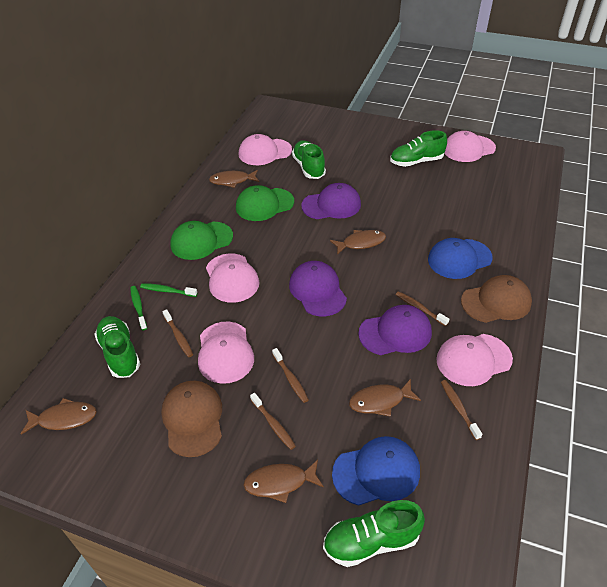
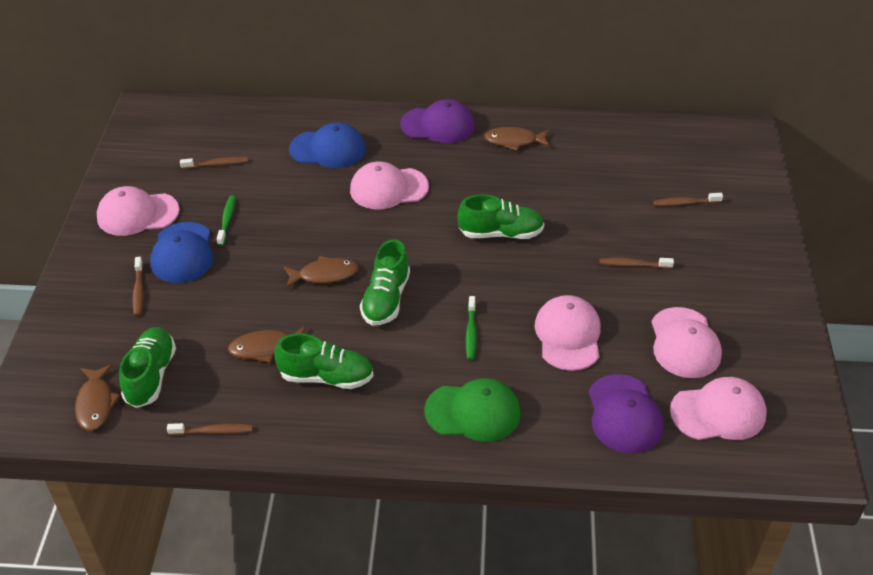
brown cap: 2 -> 0
brown fish: 5 -> 4
green cap: 2 -> 1
purple cap: 3 -> 2

